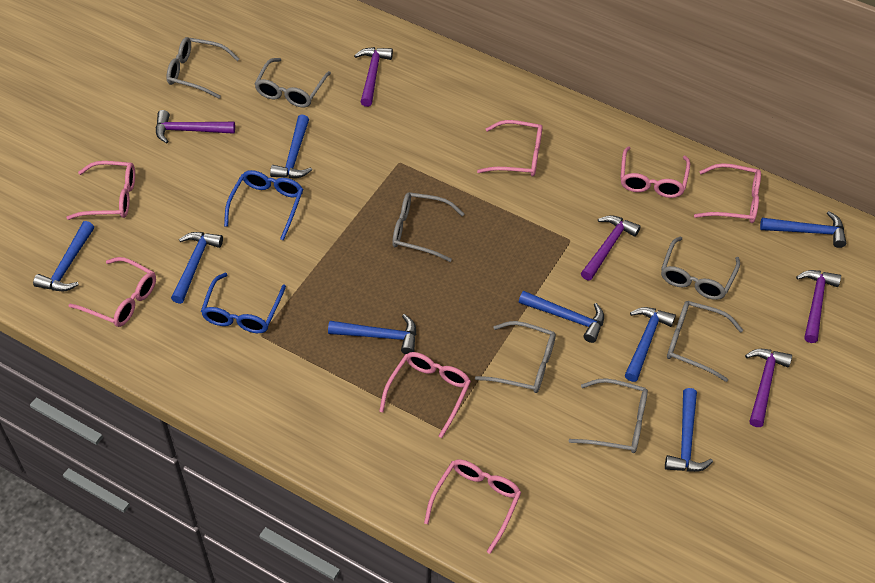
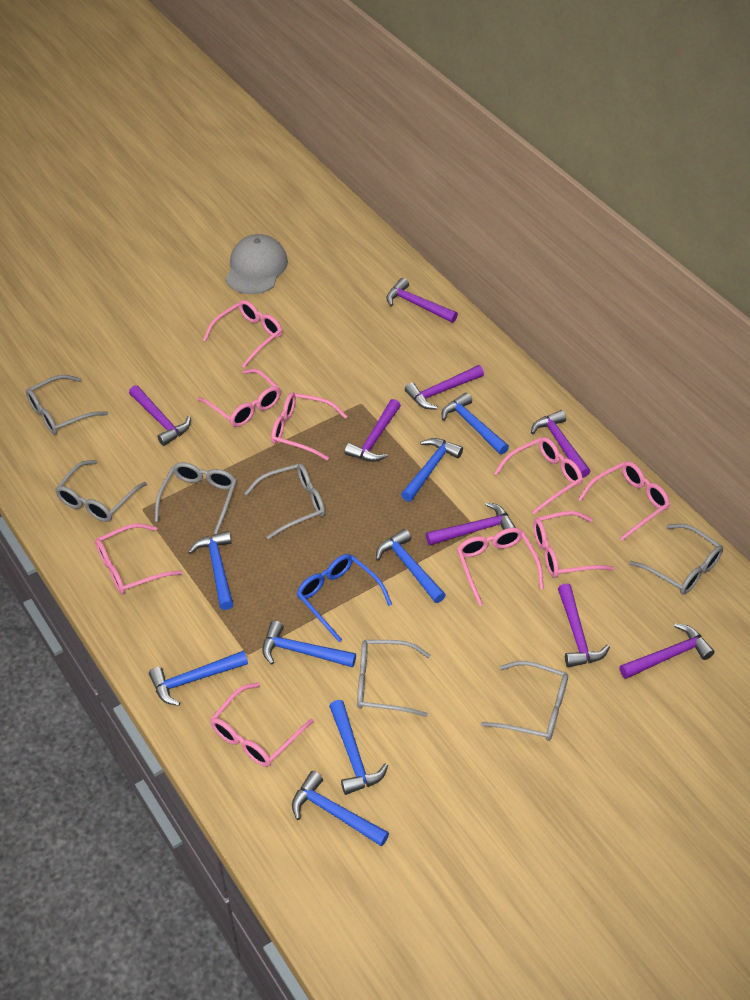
blue glasses: 2 -> 1
grey cap: 0 -> 1
pink glasses: 7 -> 9
purple hammer: 5 -> 8

